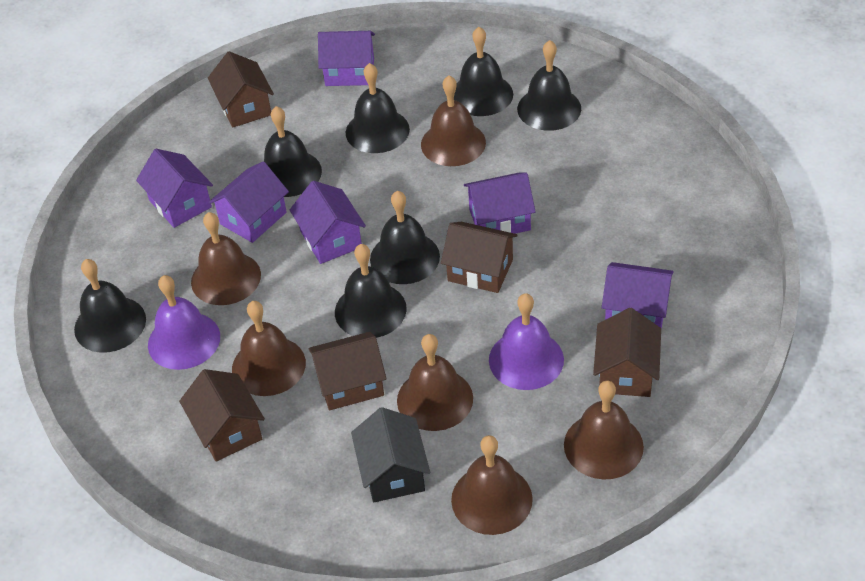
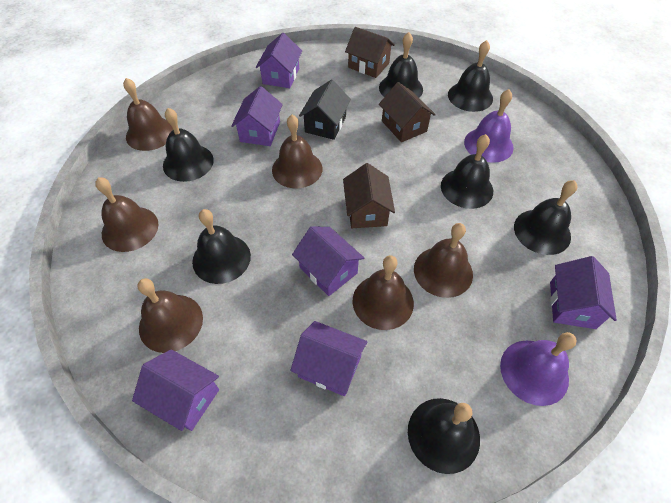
brown house: 5 -> 3

